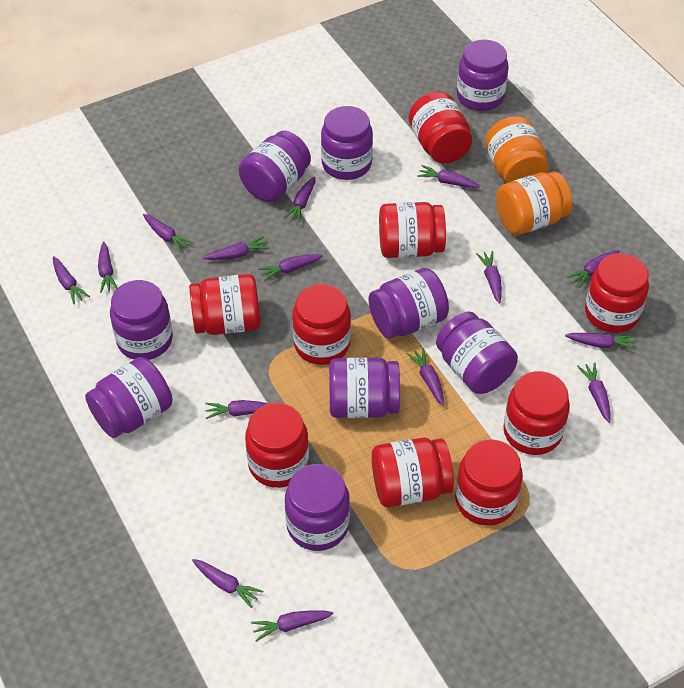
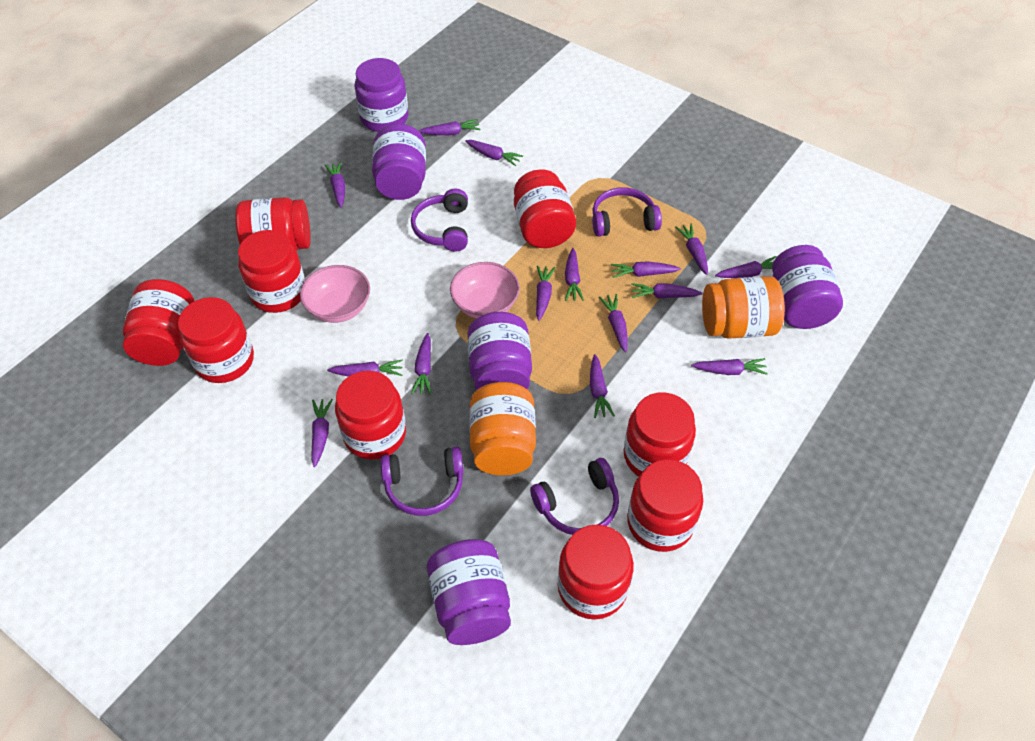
pink bowl: 0 -> 2
purple headphones: 0 -> 4
purple jar: 9 -> 5

